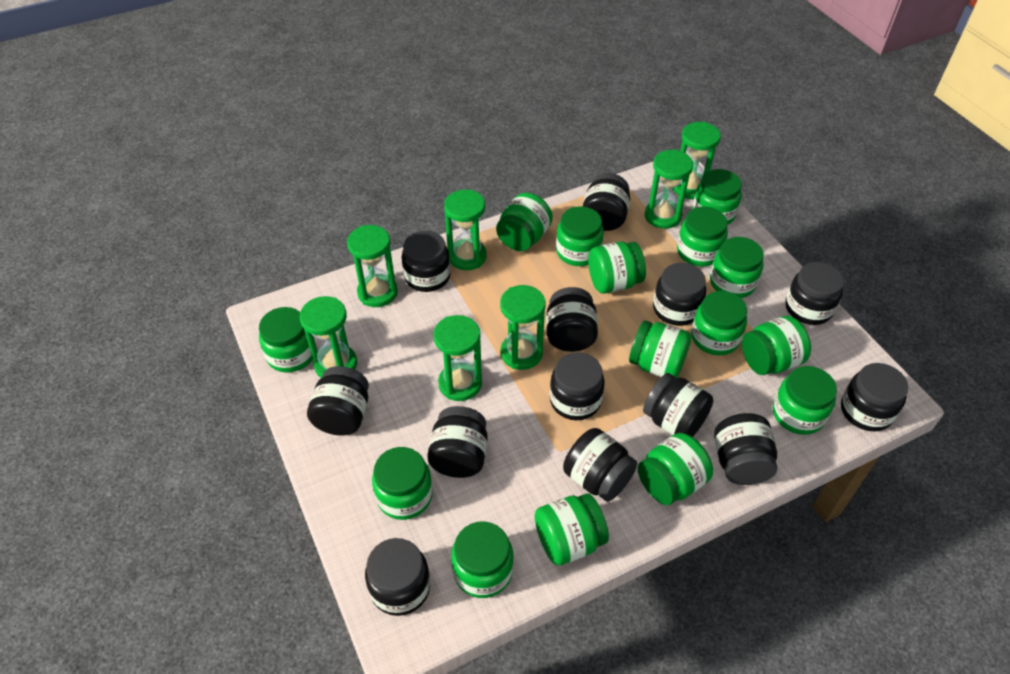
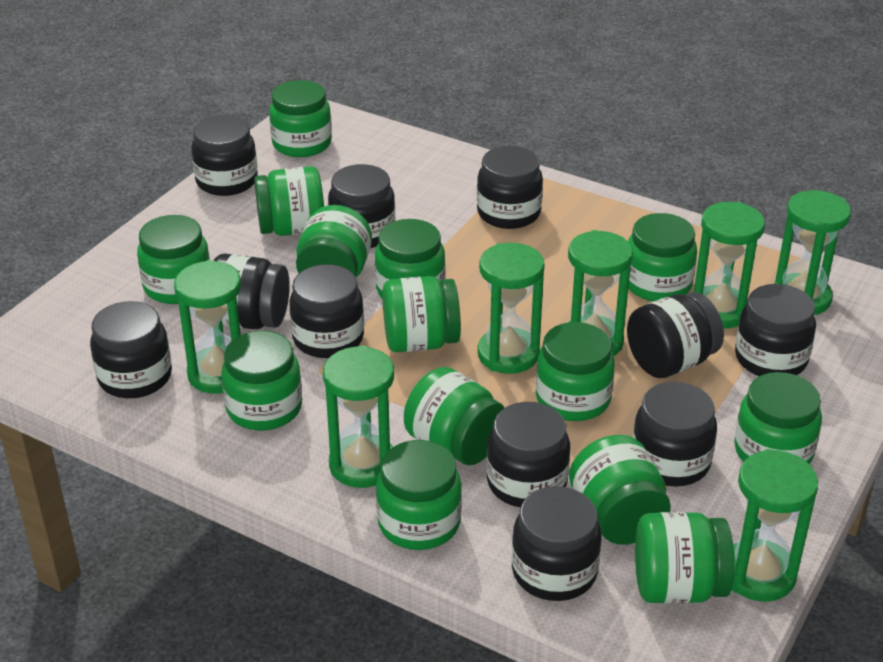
black jar: 13 -> 11
green jar: 15 -> 14

